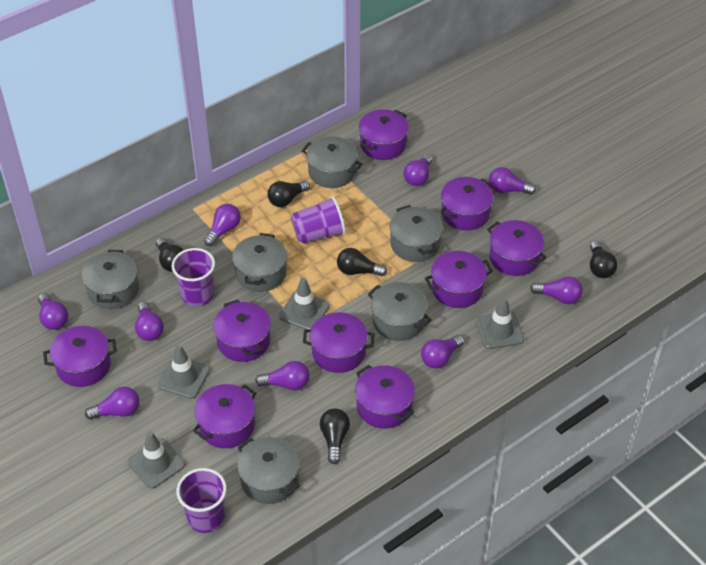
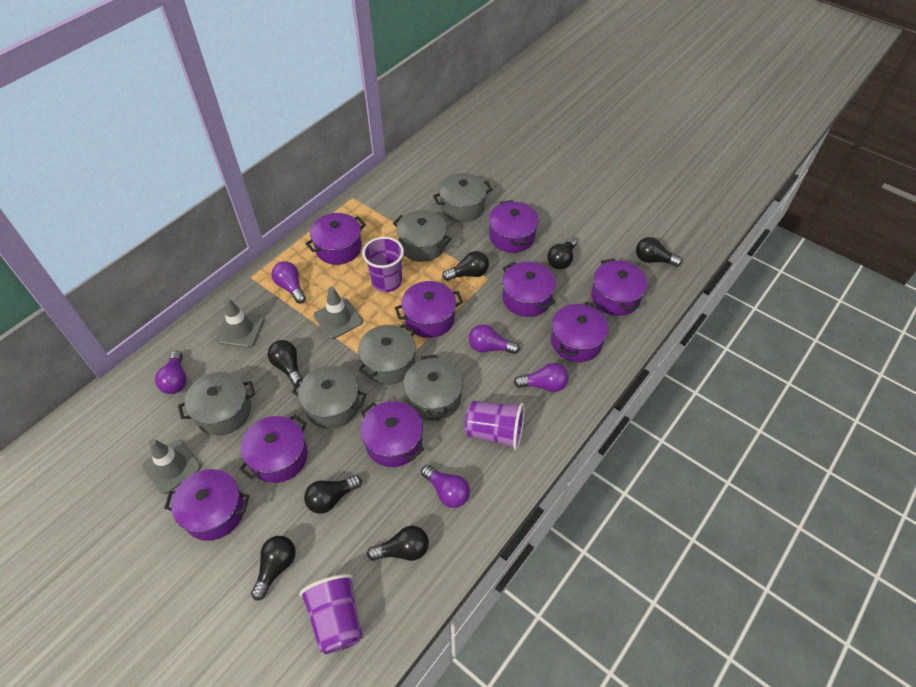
black light bulb: 5 -> 7
grey traffic cone: 4 -> 3
purple light bulb: 9 -> 5

